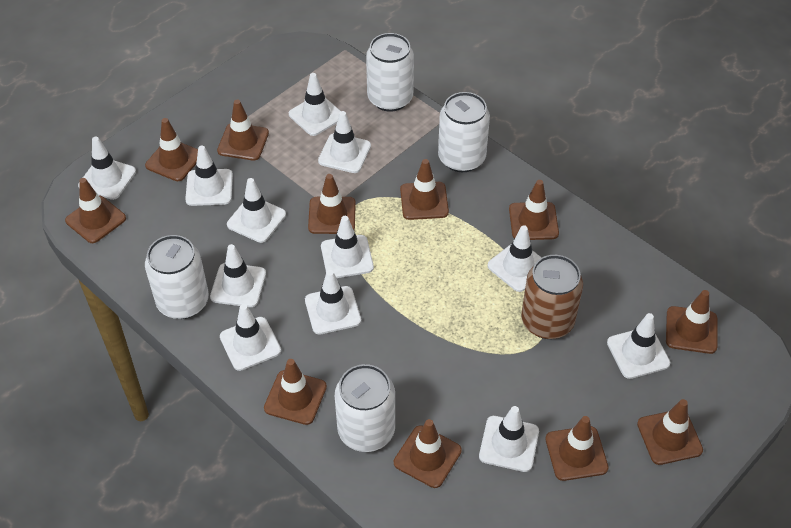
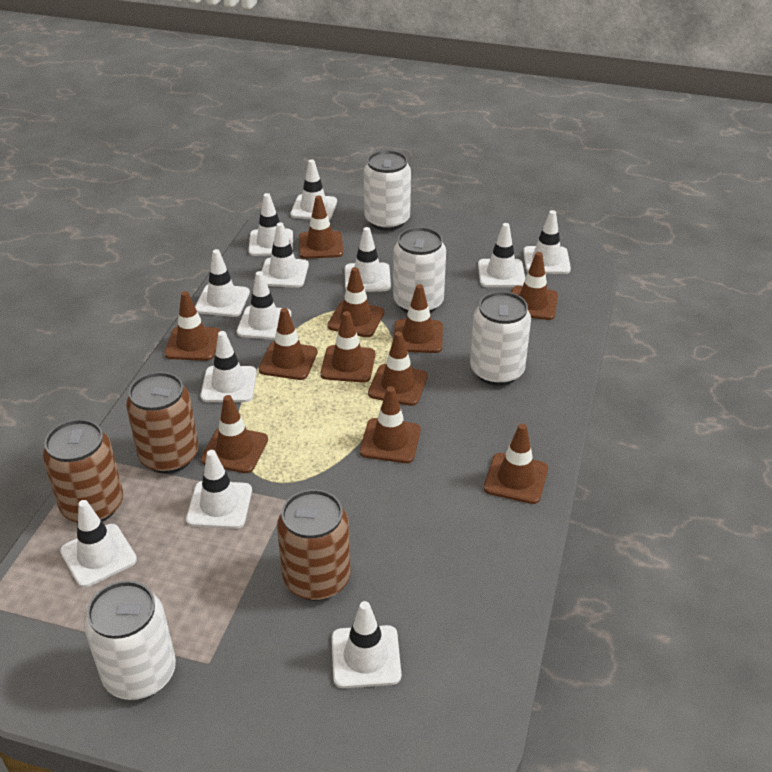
brown can: 1 -> 3

